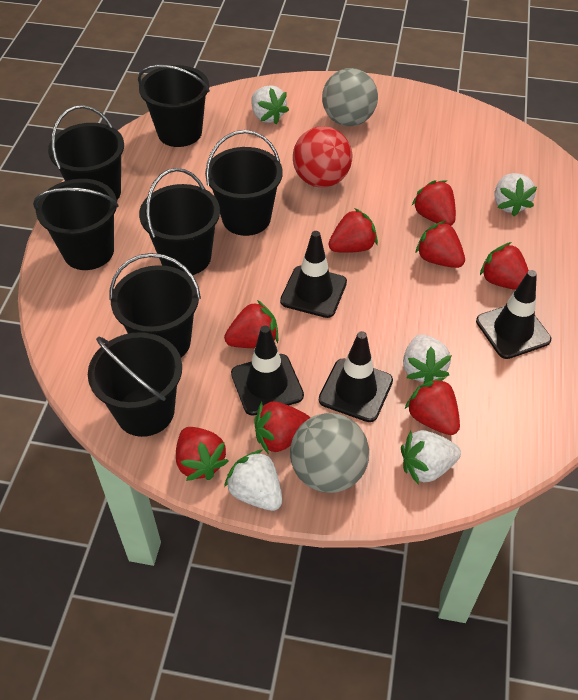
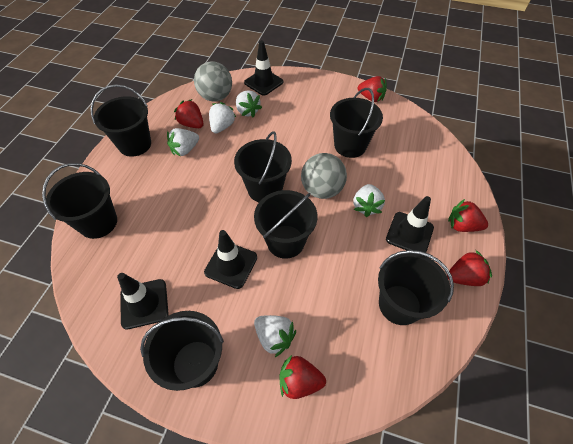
red ball: 1 -> 0
red strawberry: 8 -> 5

